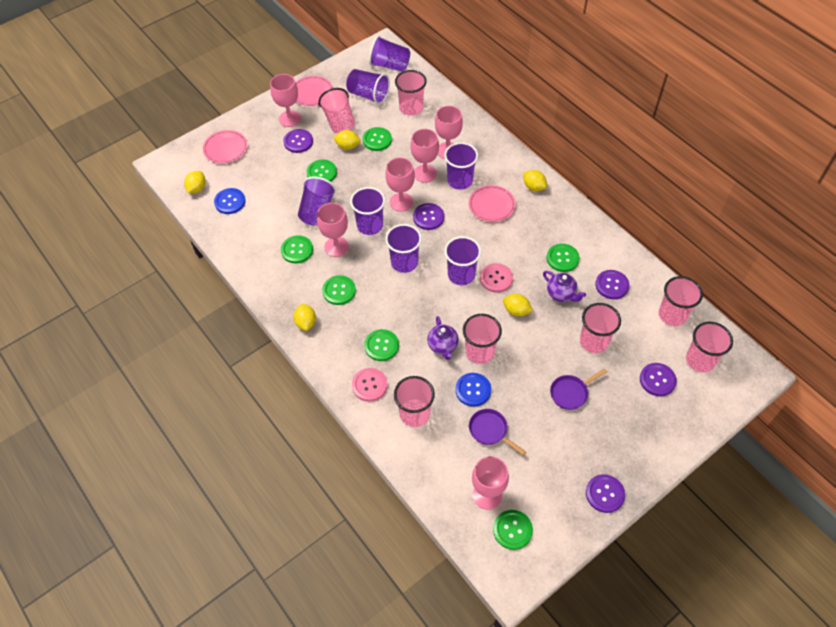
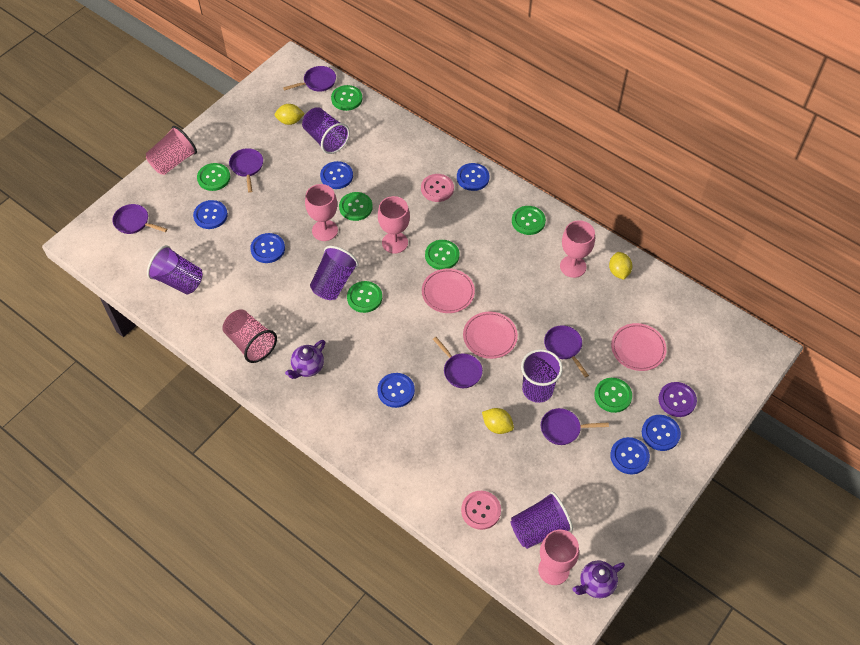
blue button: 2 -> 7
pink cup: 7 -> 2
pink goblet: 6 -> 4
purple button: 5 -> 1
purple cup: 7 -> 5
purple pan: 2 -> 6
yellow lemon: 5 -> 3

